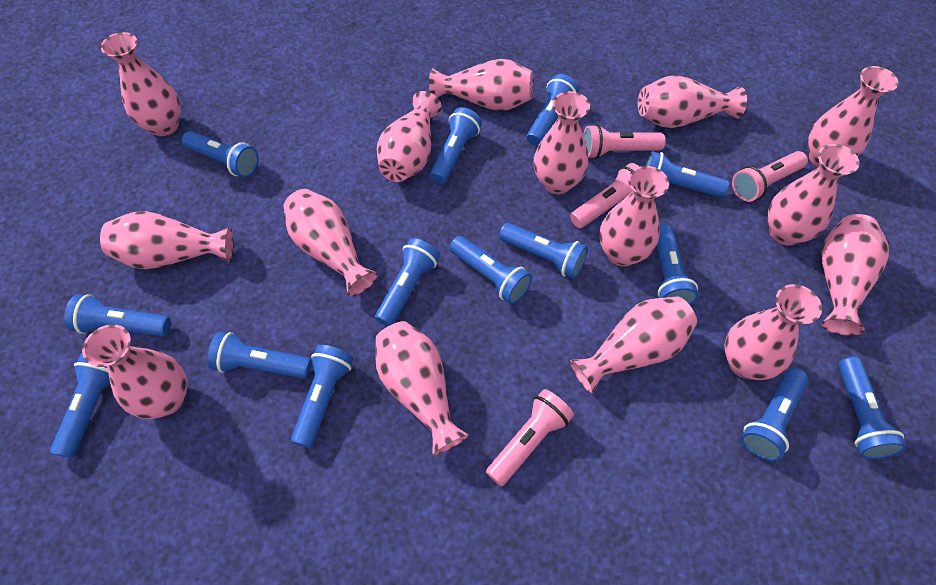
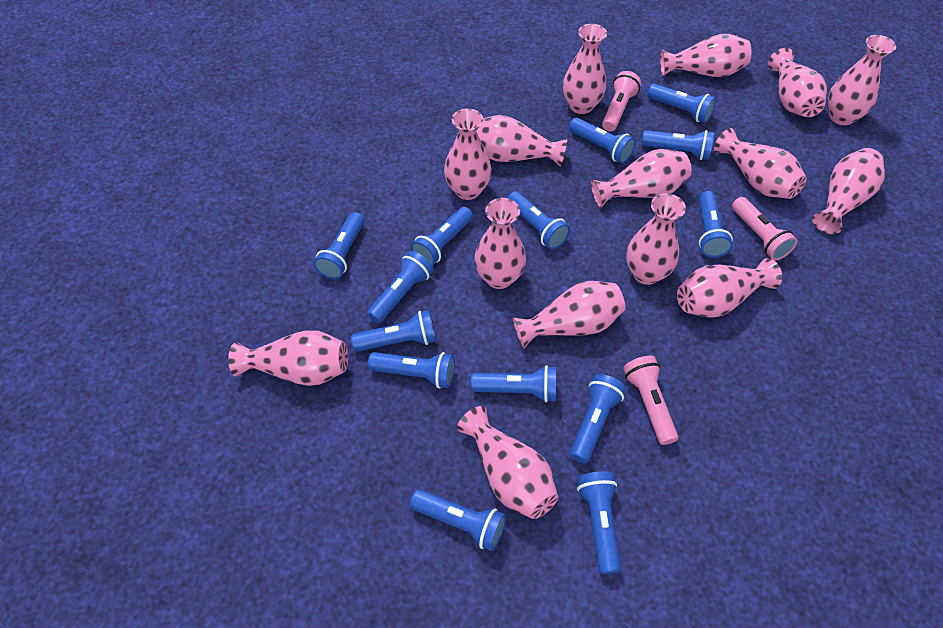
pink flashlight: 4 -> 3

